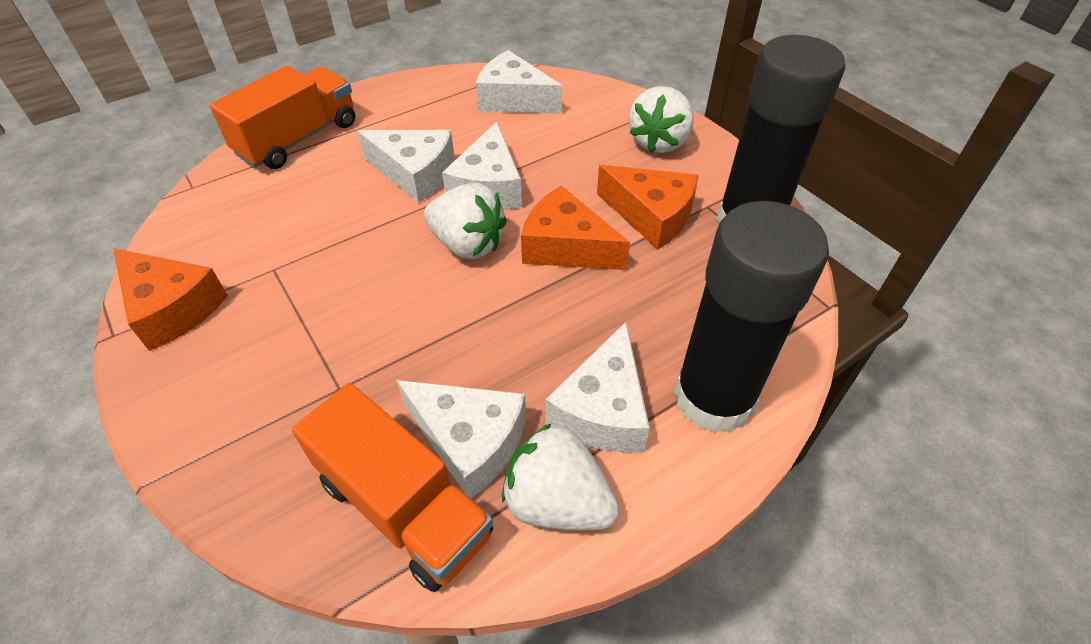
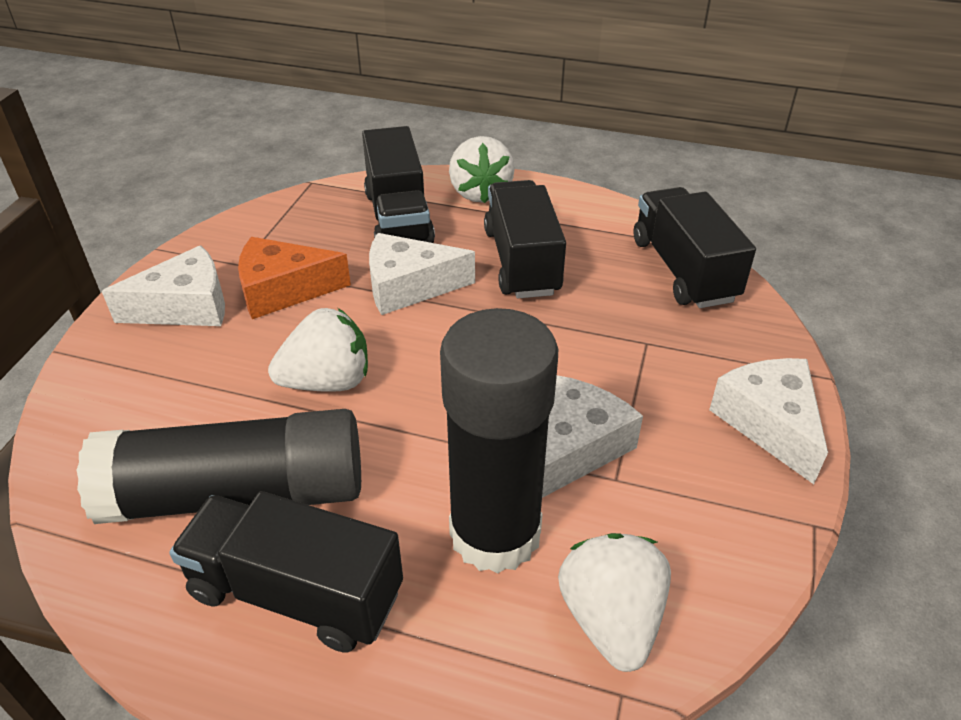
black truck: 0 -> 4
orange cheese: 3 -> 1
orange truck: 2 -> 0
white cheese: 5 -> 4

